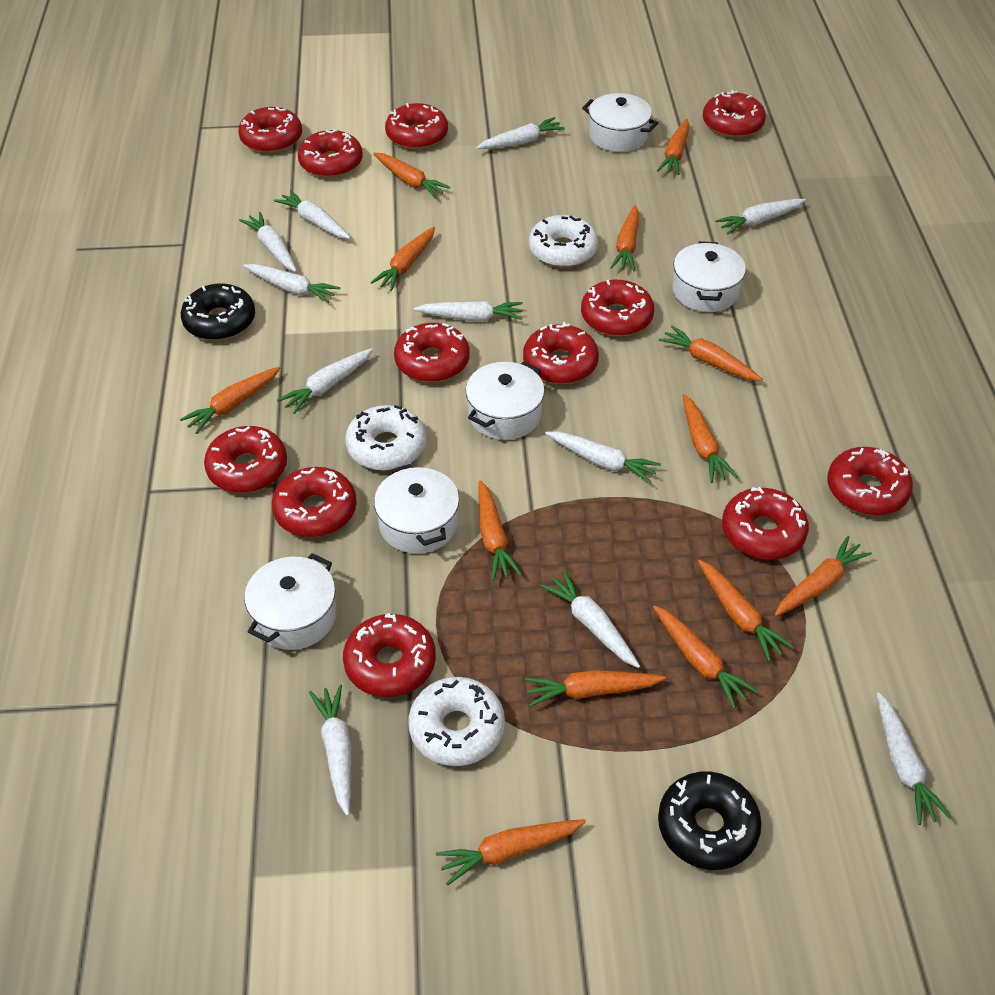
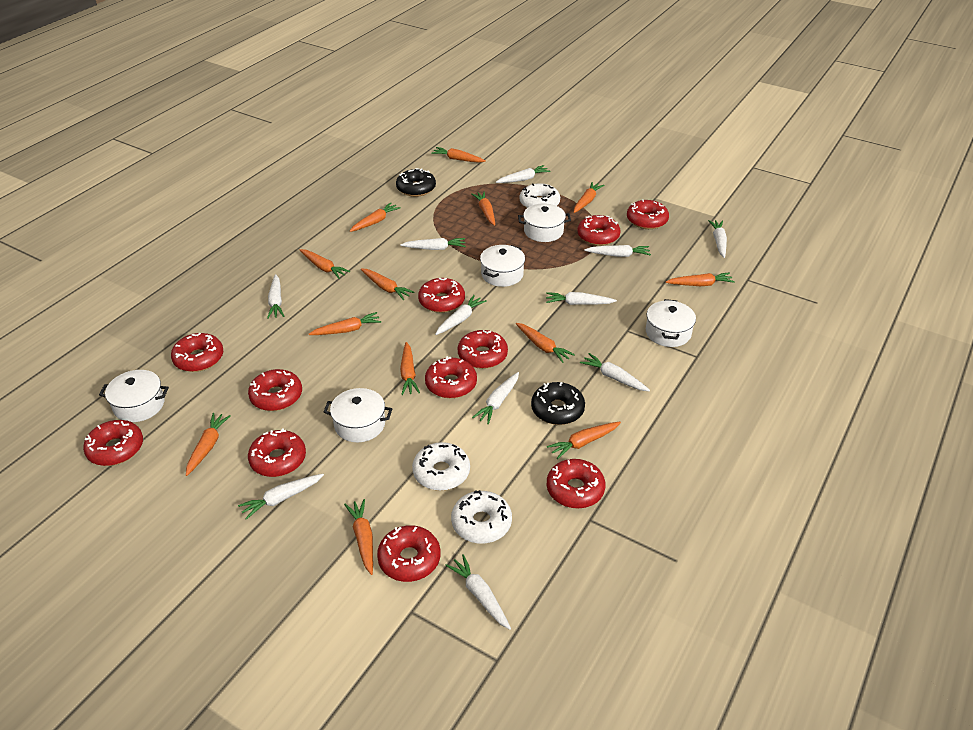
red donut: 12 -> 11

